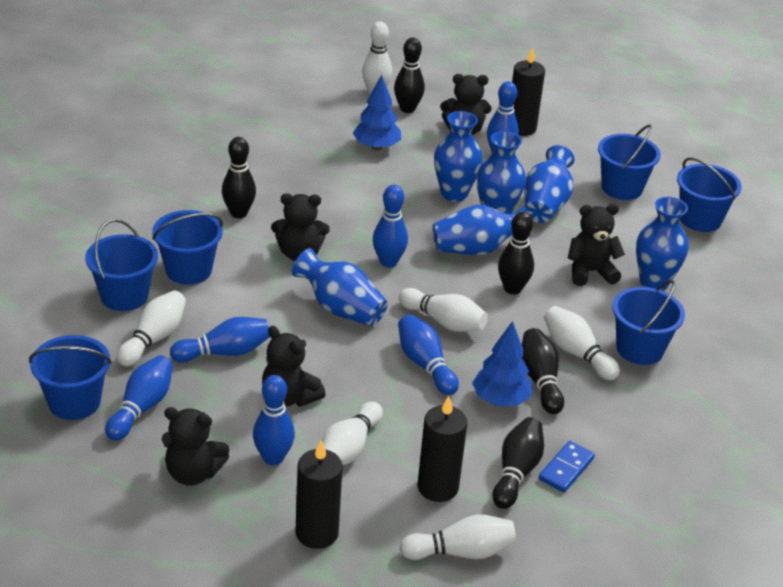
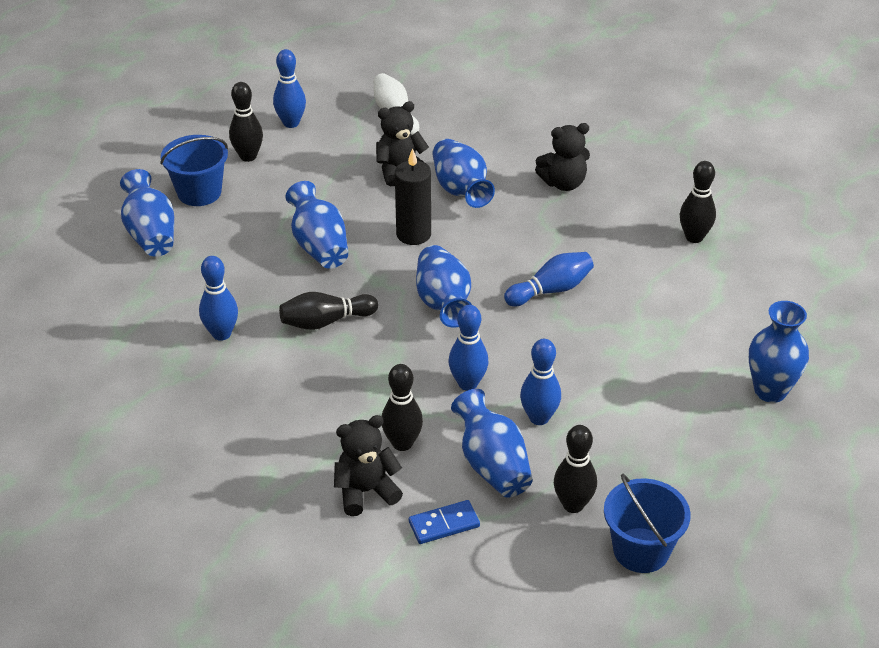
black candle: 3 -> 1
black teddy bear: 5 -> 3
blue bowling pin: 6 -> 5
blue bucket: 6 -> 2
blue tree: 2 -> 0
white bowling pin: 6 -> 1

